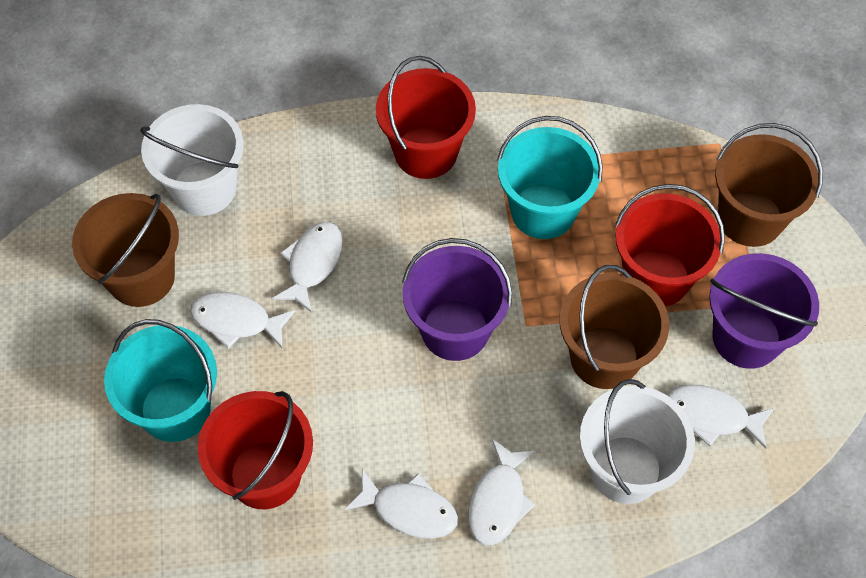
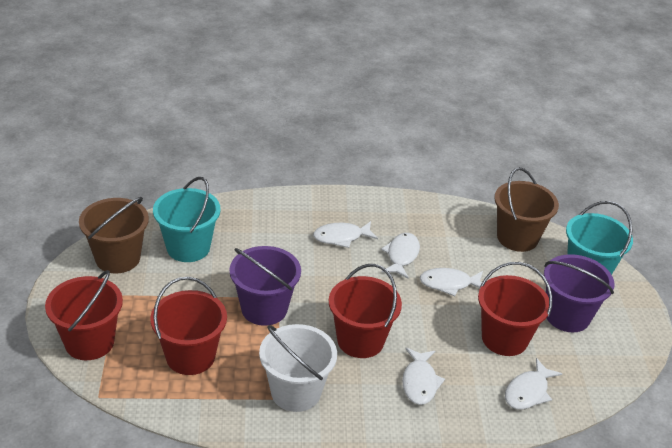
brown bucket: 3 -> 2
red bucket: 3 -> 4
white bucket: 2 -> 1

